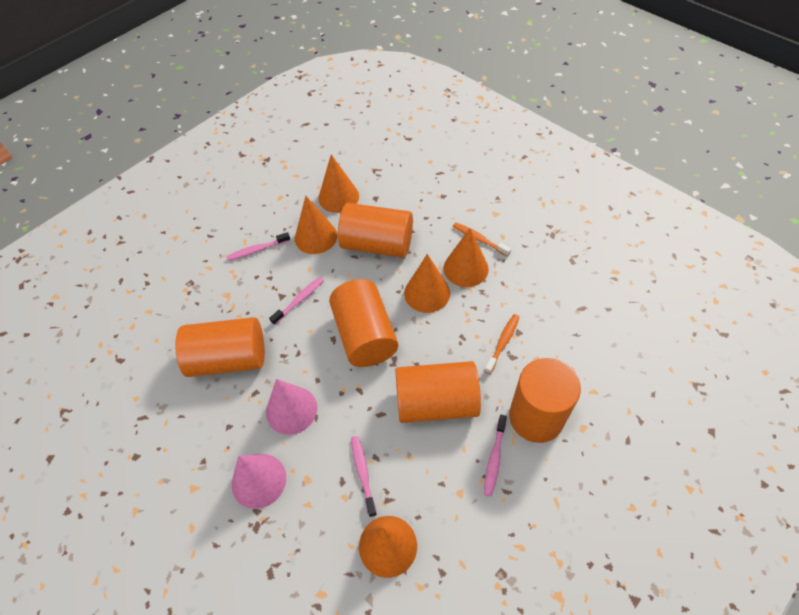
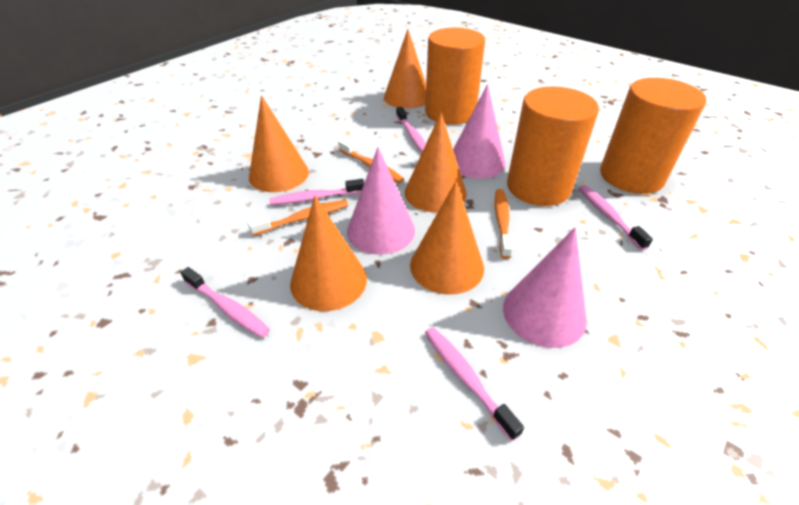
orange cylinder: 5 -> 3
orange toothbrush: 2 -> 3
pink cone: 2 -> 3
pink toothbrush: 4 -> 5

